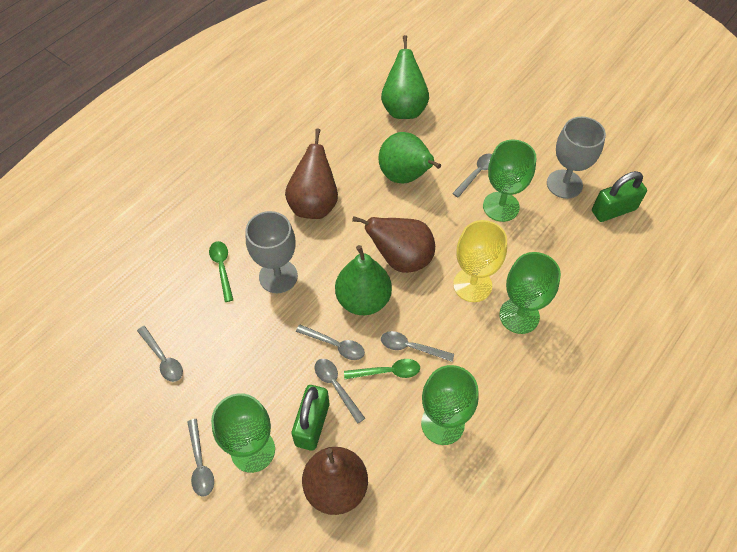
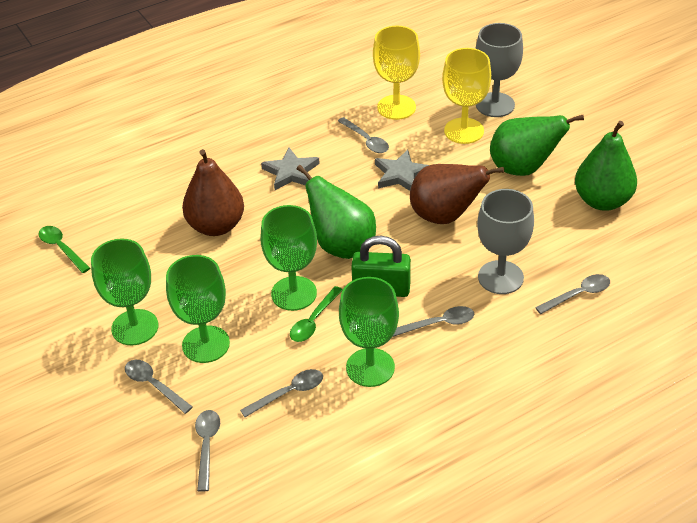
brown pear: 3 -> 2
green padlock: 2 -> 1
grey star: 0 -> 2
yellow goblet: 1 -> 2

